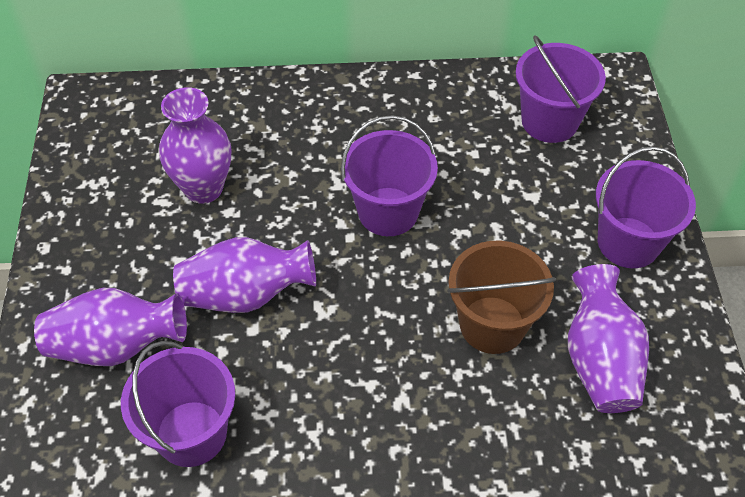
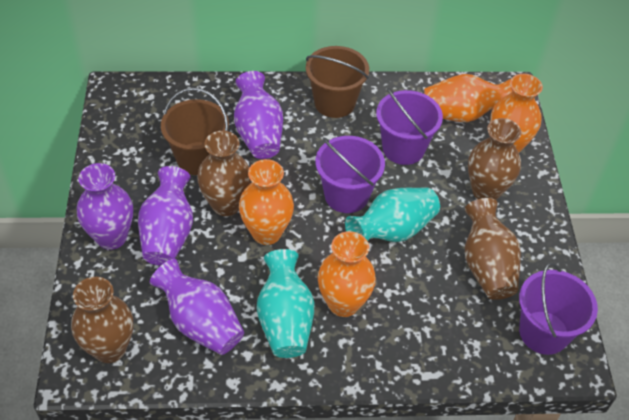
brown bucket: 1 -> 2
brown vase: 0 -> 4
orange vase: 0 -> 4
purple bucket: 4 -> 3
turquoise vase: 0 -> 2

